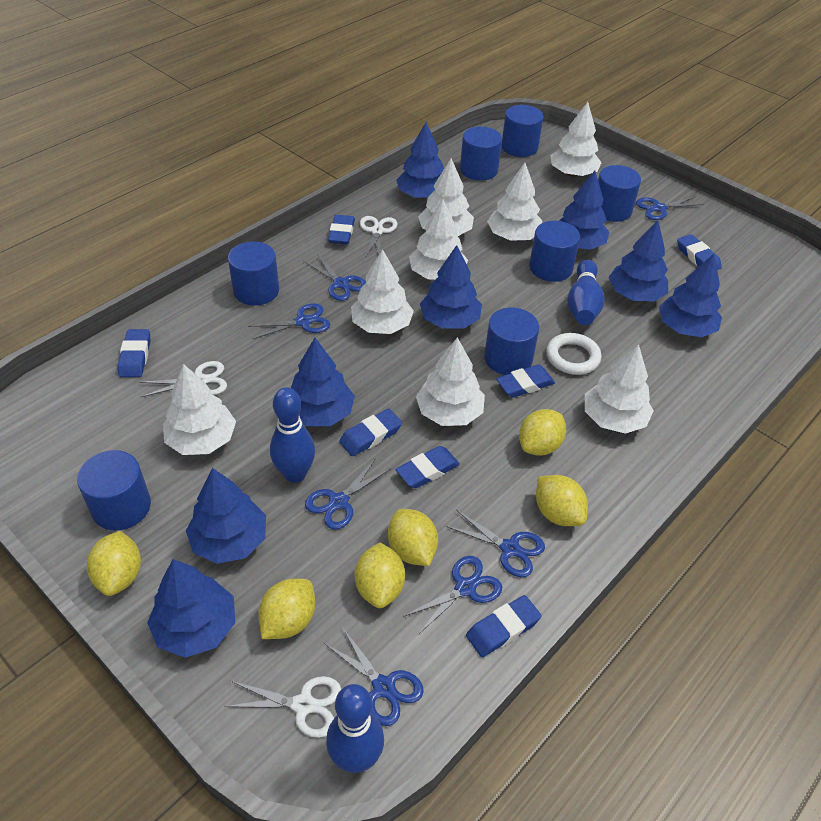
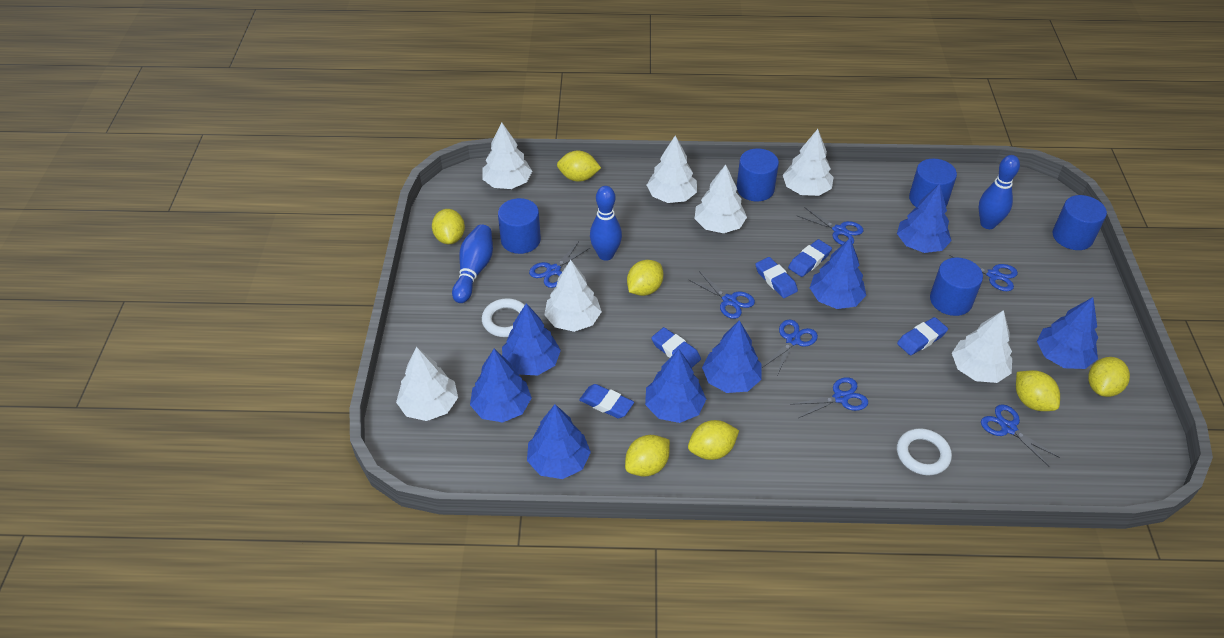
blue cylinder: 7 -> 5
blue eraser: 7 -> 5
white ring: 1 -> 2
white scissors: 3 -> 0
white tree: 8 -> 7
yellow lemon: 6 -> 7

